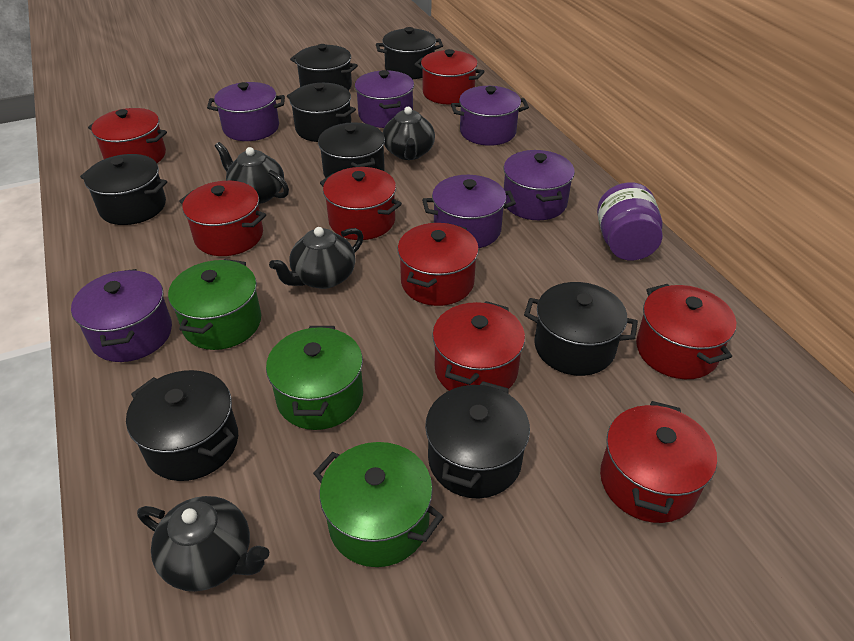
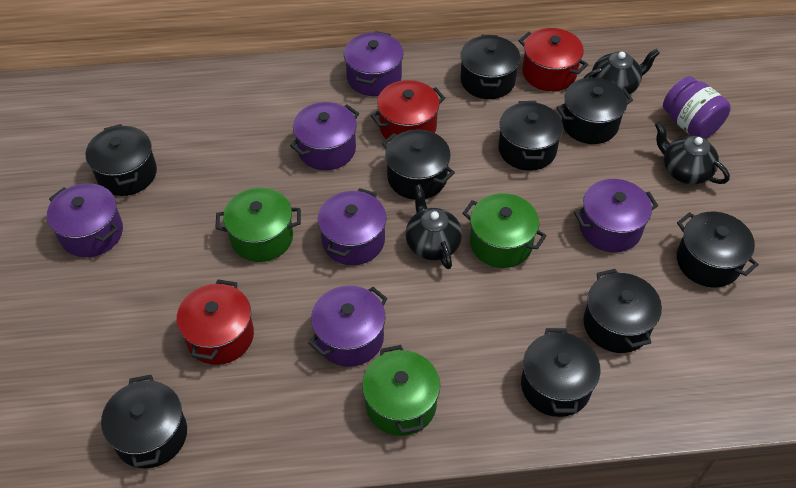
black pot: 8 -> 9
black teapot: 4 -> 3
red pot: 8 -> 3

